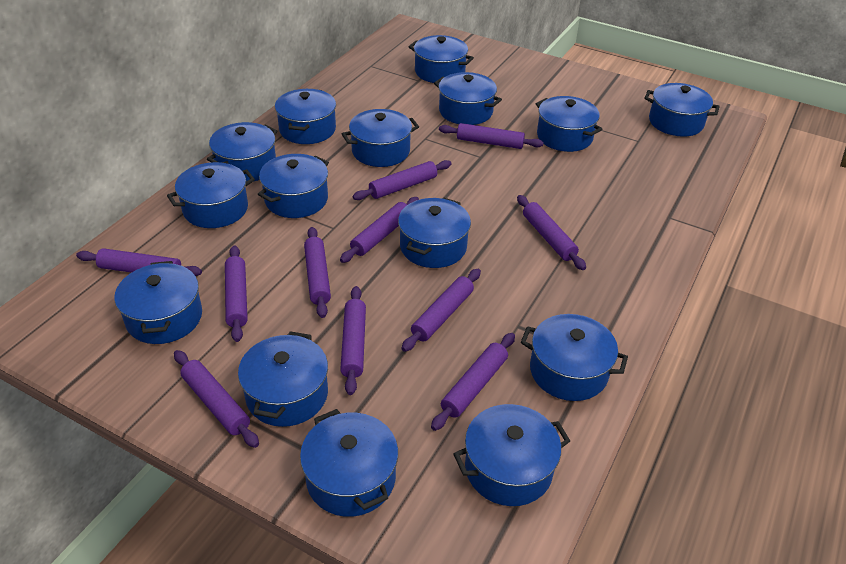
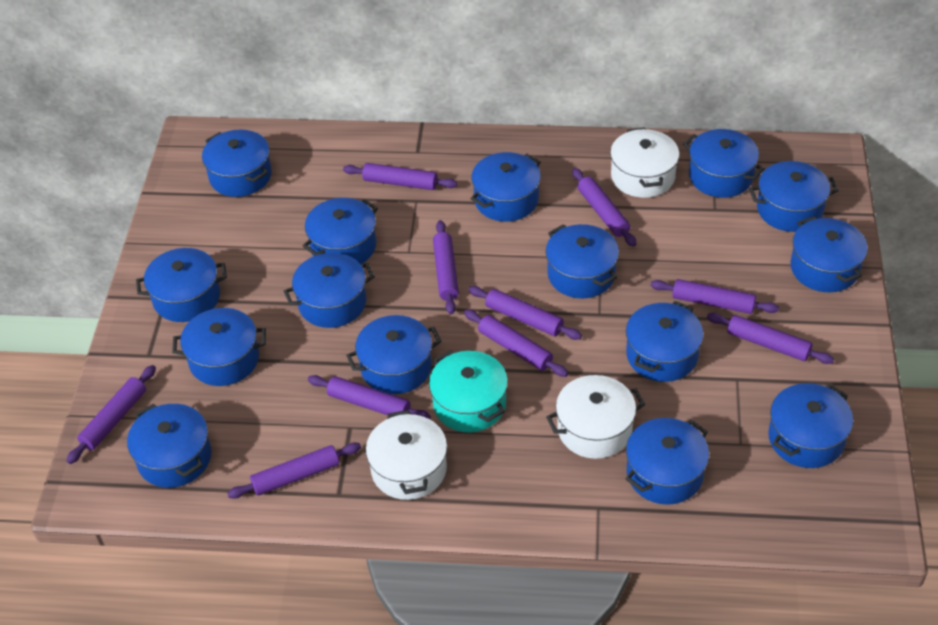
purple rolling pin: 11 -> 10
turquoise pot: 0 -> 1
white pot: 0 -> 3

